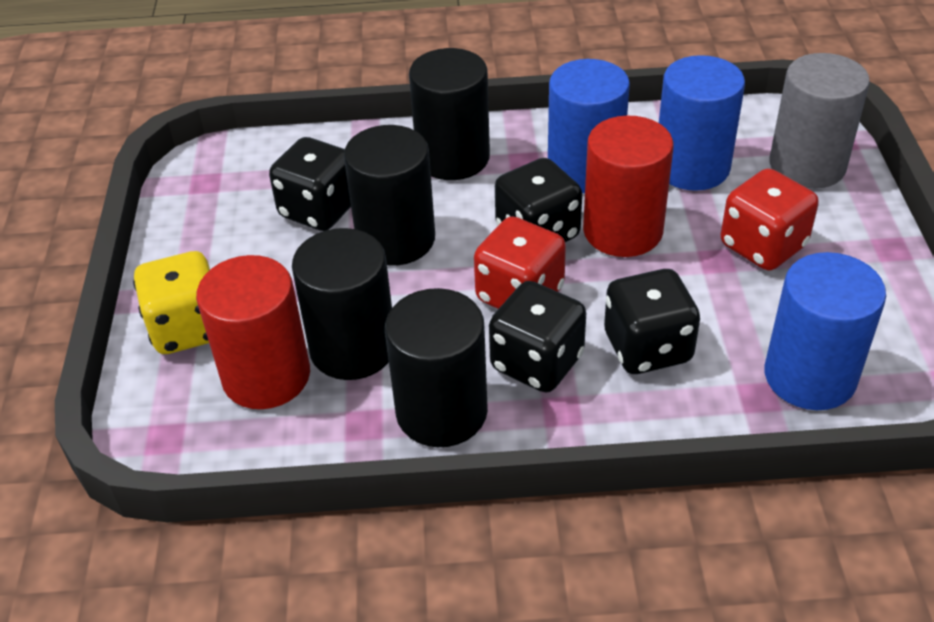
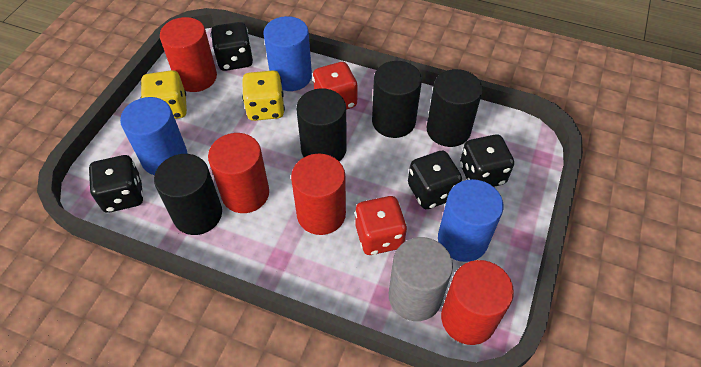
red cylinder: 2 -> 4
yellow dice: 1 -> 2

